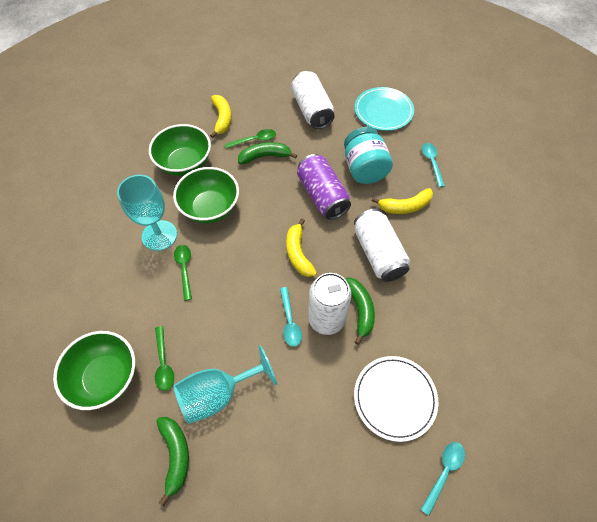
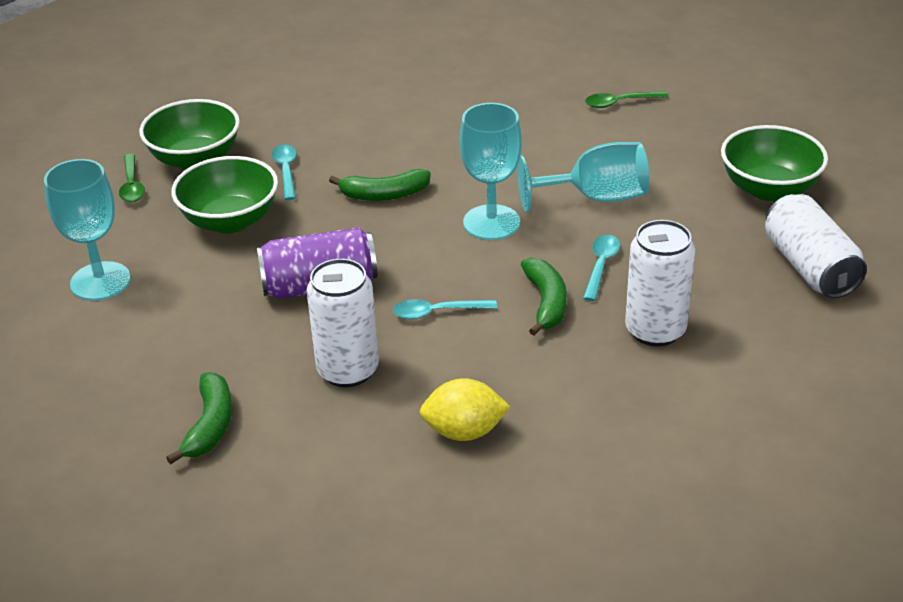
green spoon: 3 -> 2
turquoise goblet: 2 -> 3
turquoise jar: 1 -> 0
turquoise plate: 1 -> 0
white plate: 1 -> 0
yellow banana: 3 -> 0
yellow lemon: 0 -> 1

